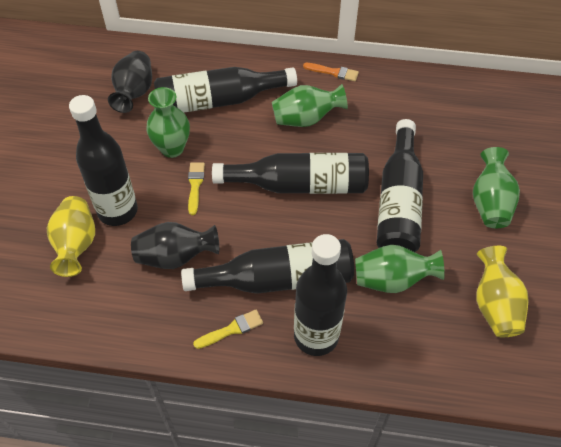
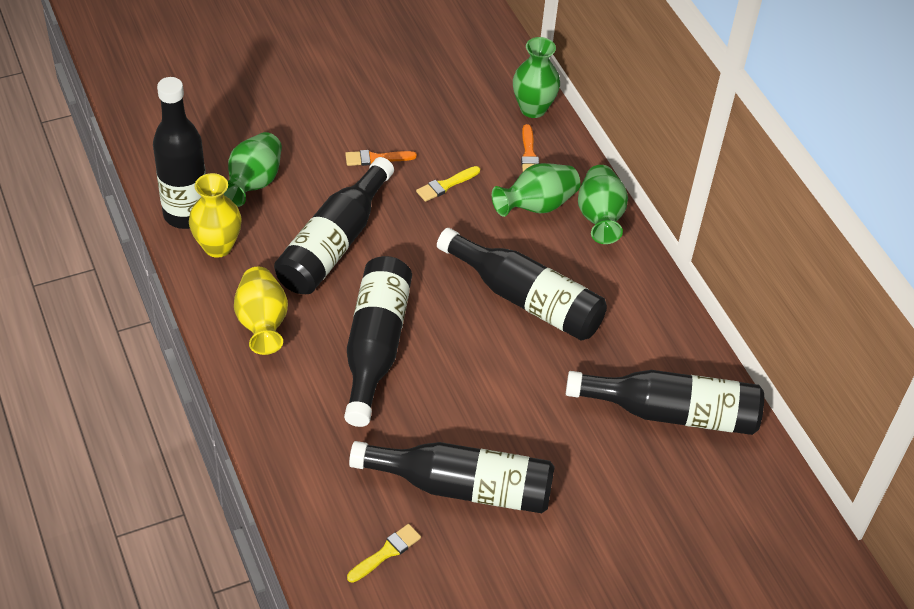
black vase: 2 -> 0
orange brush: 1 -> 2

